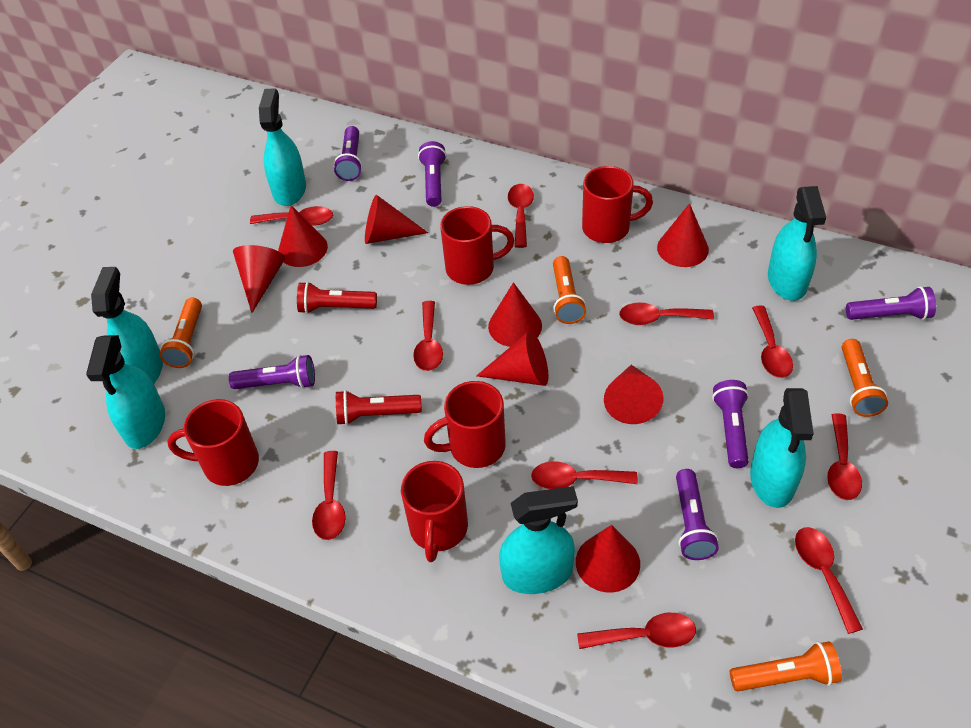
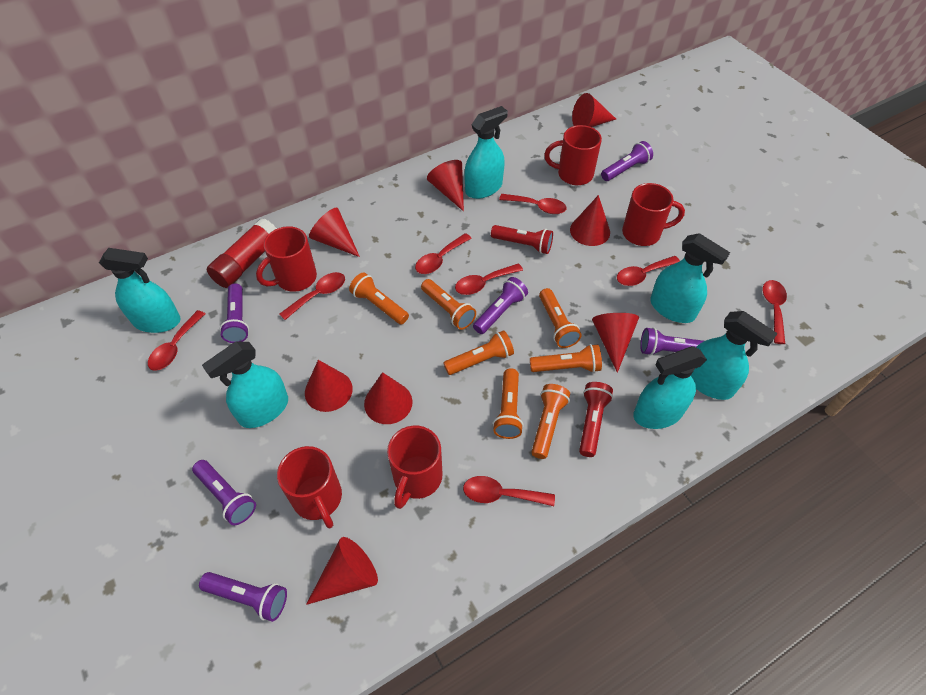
orange flashlight: 4 -> 7
red glue stick: 0 -> 1
red spoon: 10 -> 8

